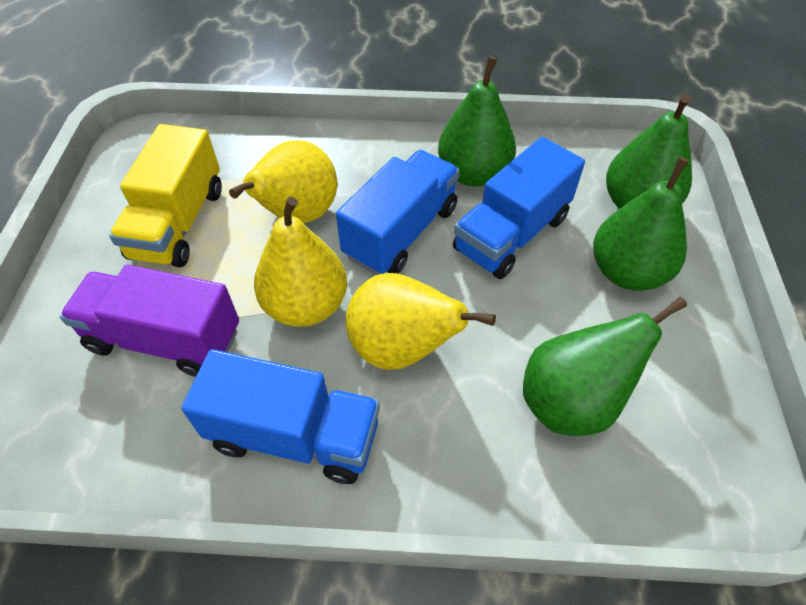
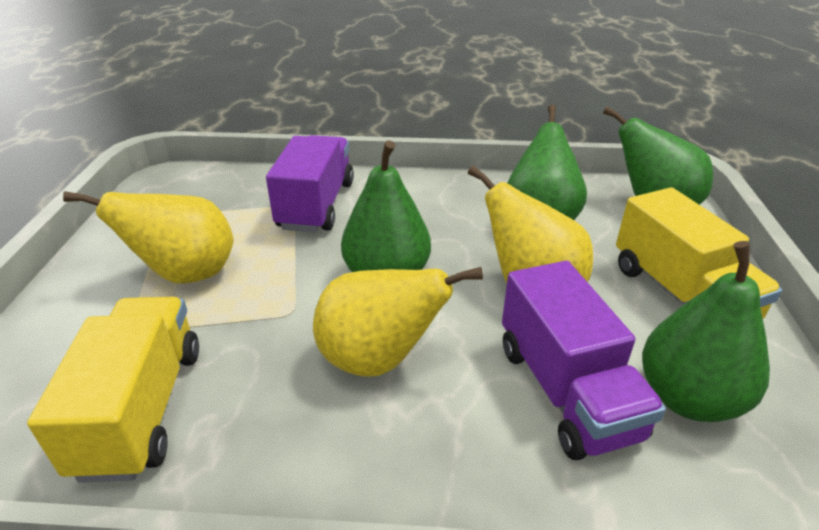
blue truck: 3 -> 0
purple truck: 1 -> 2
yellow truck: 1 -> 2

